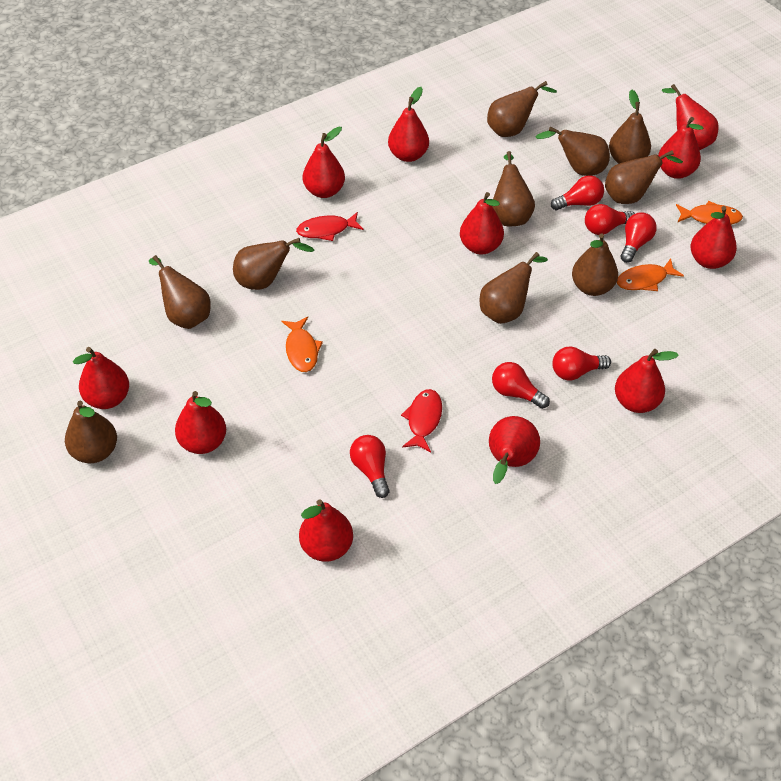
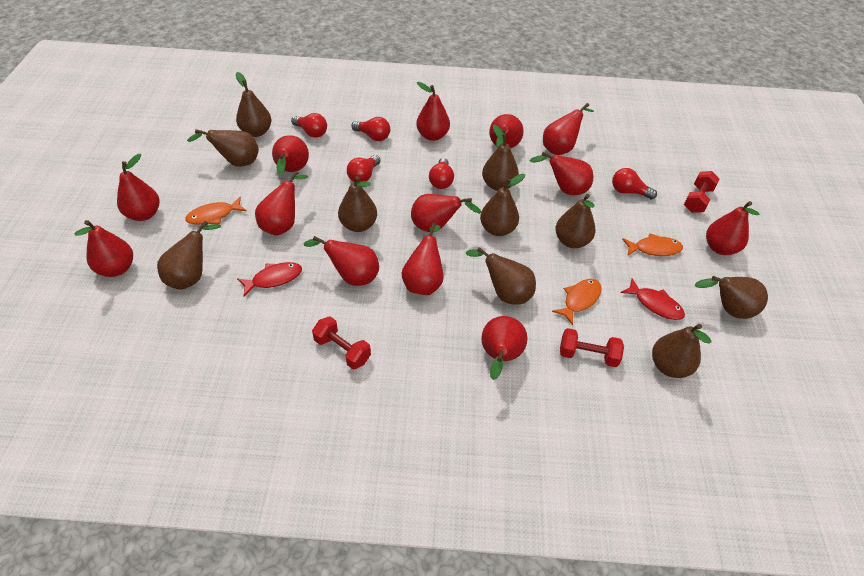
red dumbbell: 0 -> 3
red light bulb: 6 -> 5
red pear: 11 -> 13

